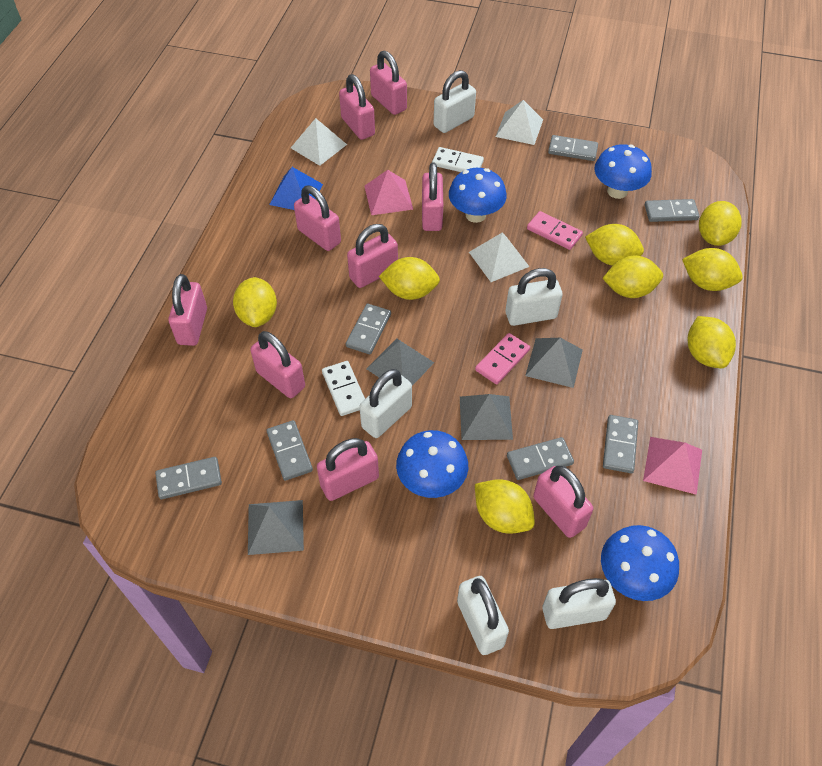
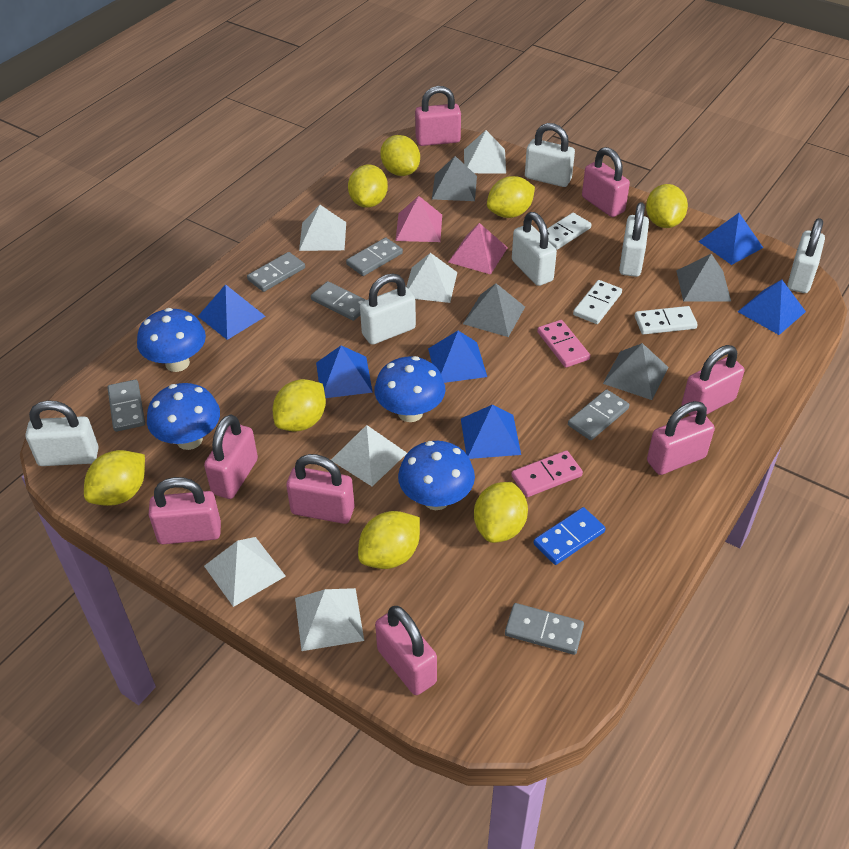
blue domino: 0 -> 1
blue pyramid: 1 -> 6
grey domino: 7 -> 6
pink padlock: 9 -> 8
white domino: 2 -> 3
white padlock: 5 -> 6
white pyramid: 3 -> 6

